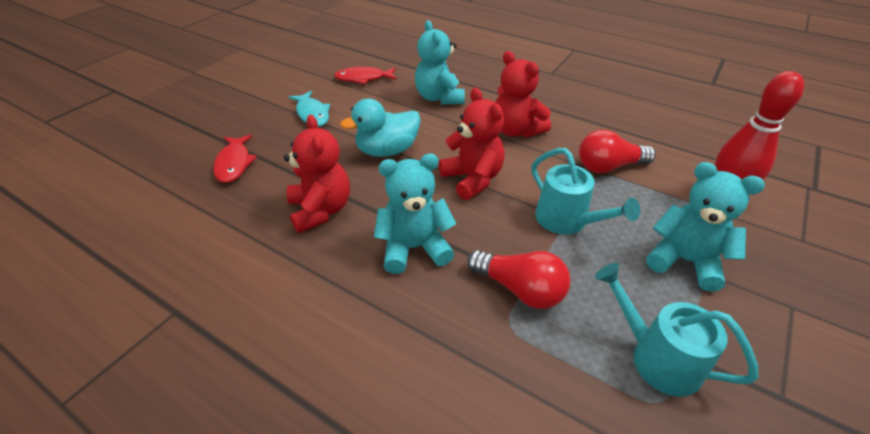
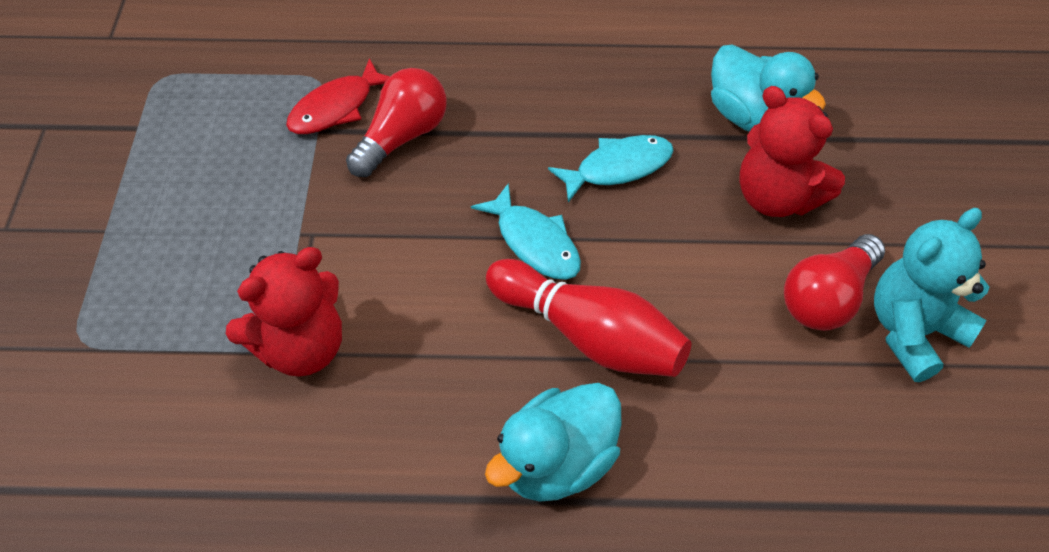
red fish: 2 -> 1
red teddy bear: 3 -> 2
turquoise duck: 1 -> 2
turquoise fish: 1 -> 2
turquoise teddy bear: 3 -> 1
turquoise watering can: 2 -> 0

